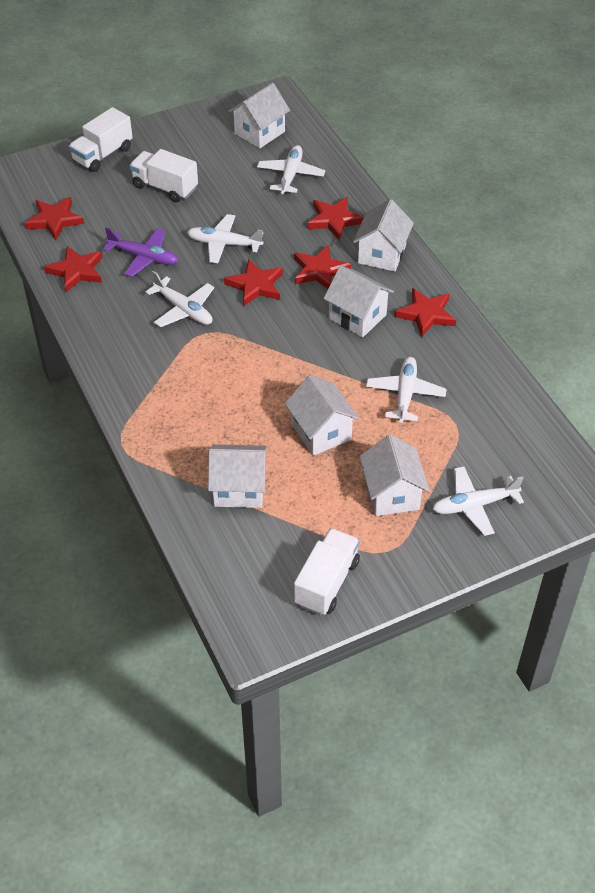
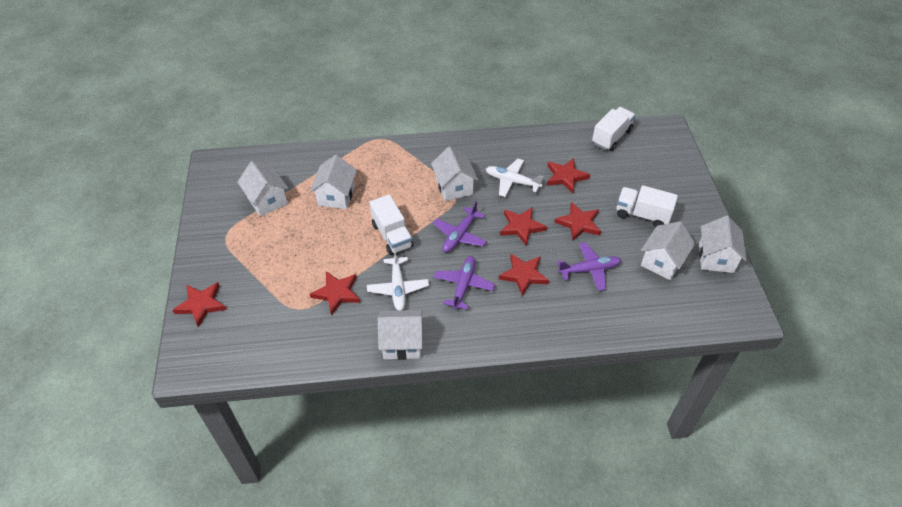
purple plane: 1 -> 3
white plane: 5 -> 2

